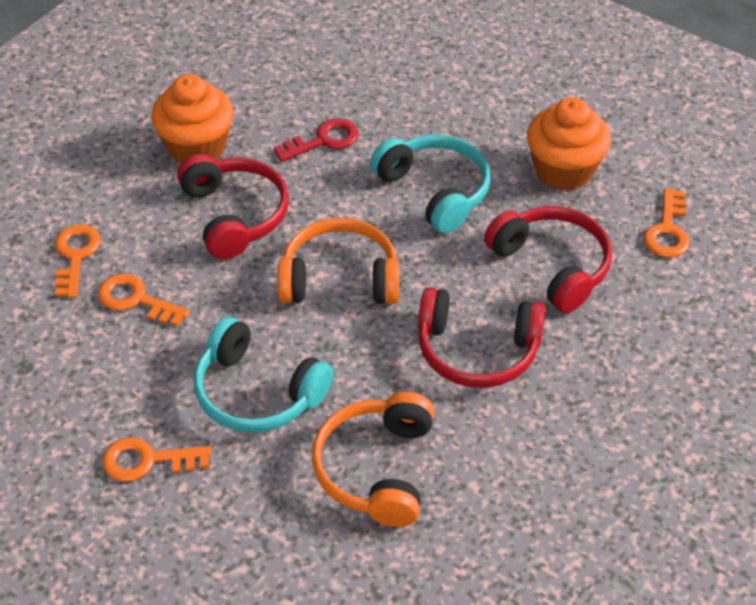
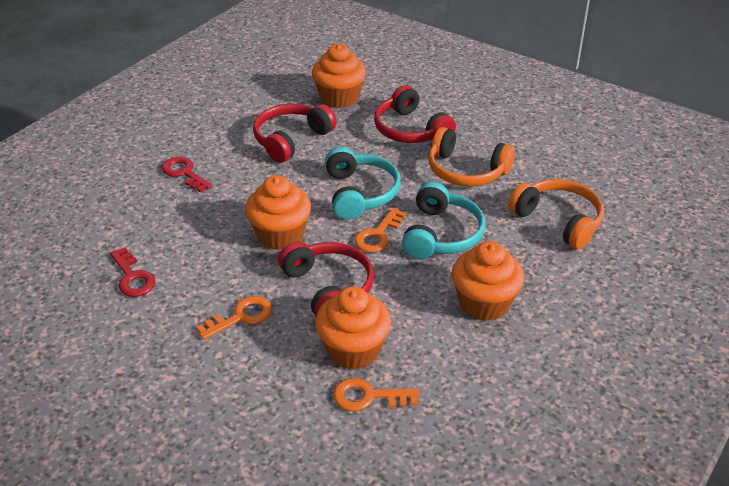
orange cupcake: 2 -> 4
orange key: 4 -> 3
red key: 1 -> 2

